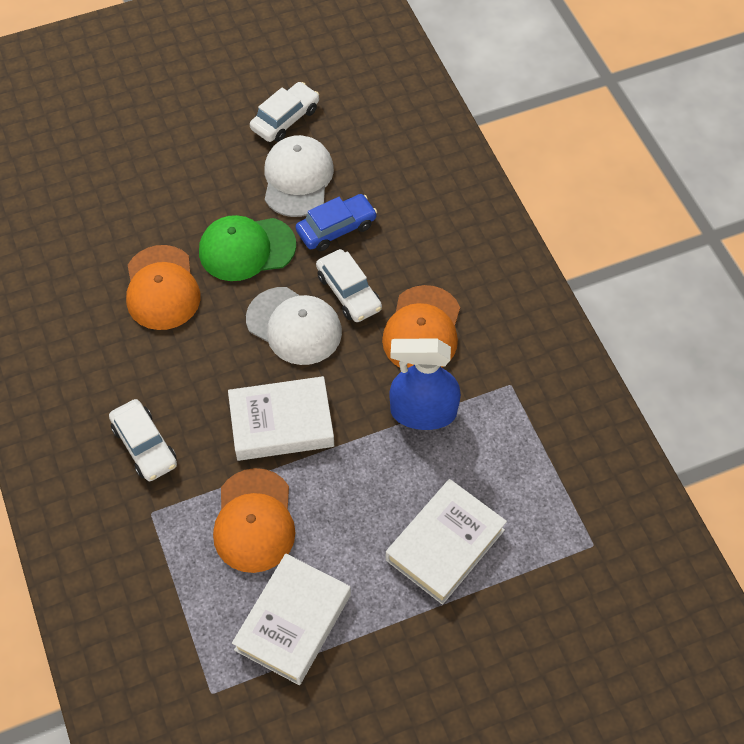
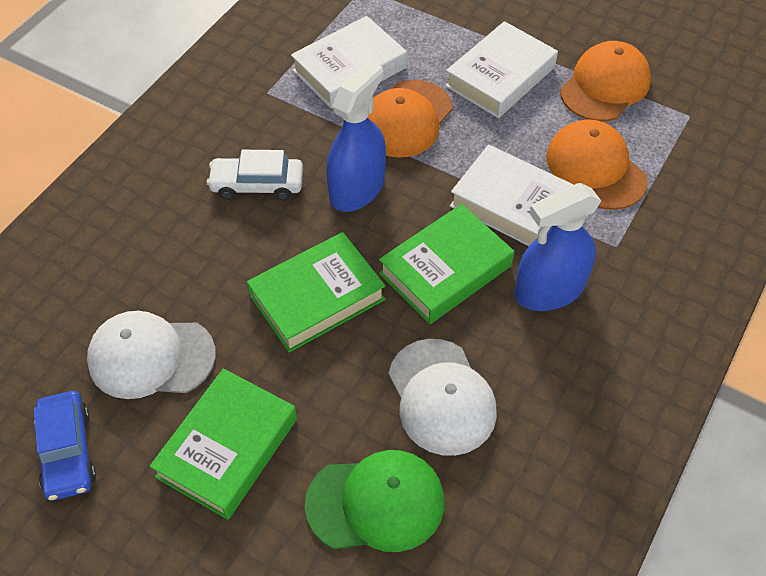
blue spray bottle: 1 -> 2
green book: 0 -> 3
white car: 3 -> 1

